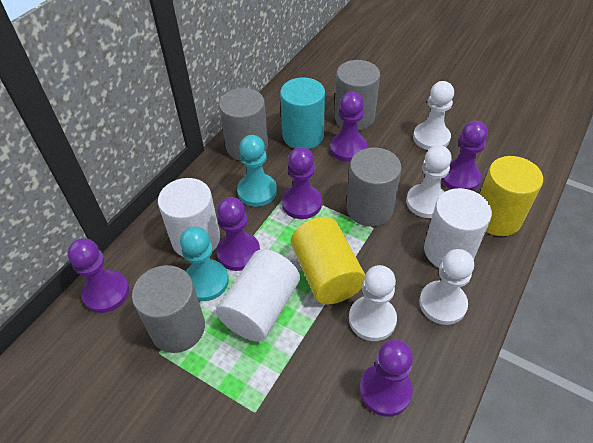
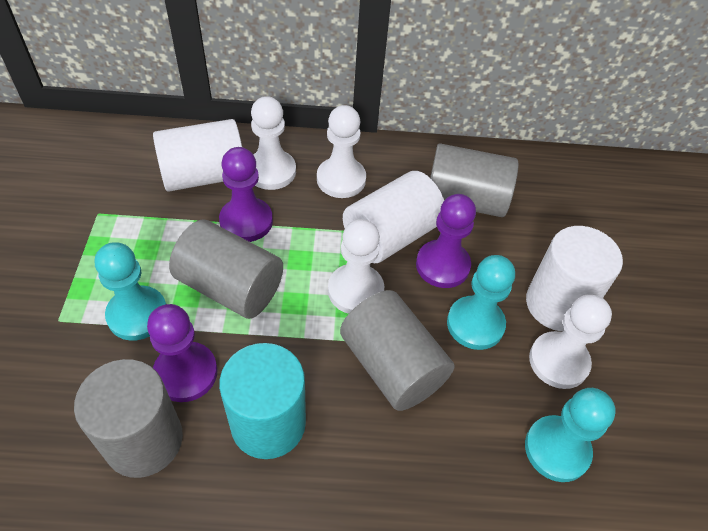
purple pawn: 6 -> 3
turquoise pawn: 2 -> 3
yellow cylinder: 2 -> 0

